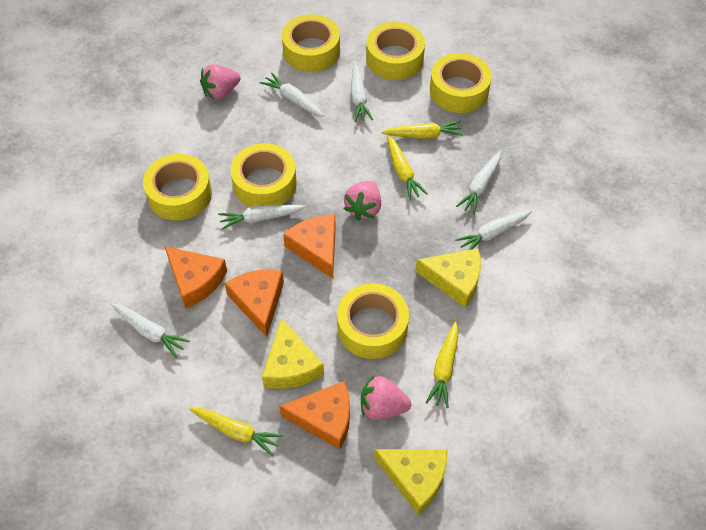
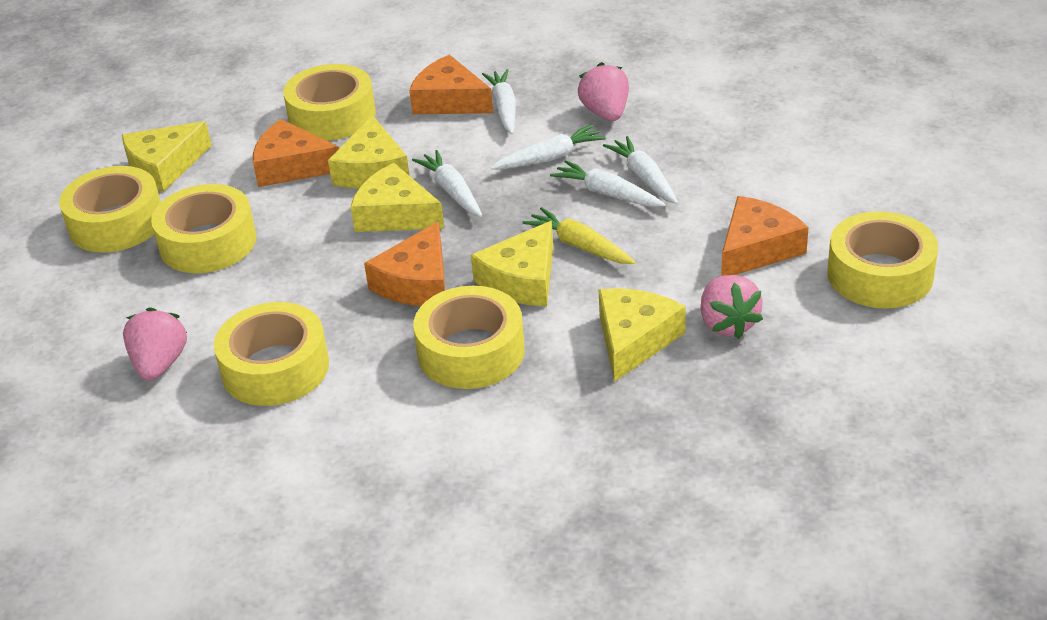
white carrot: 6 -> 5
yellow carrot: 4 -> 1
yellow cheese: 3 -> 5

